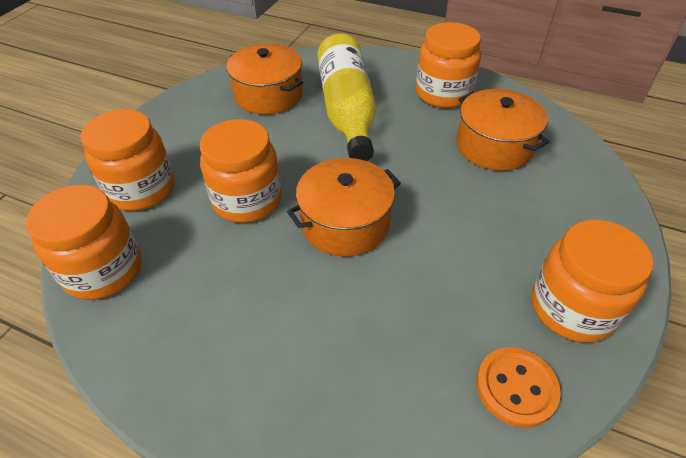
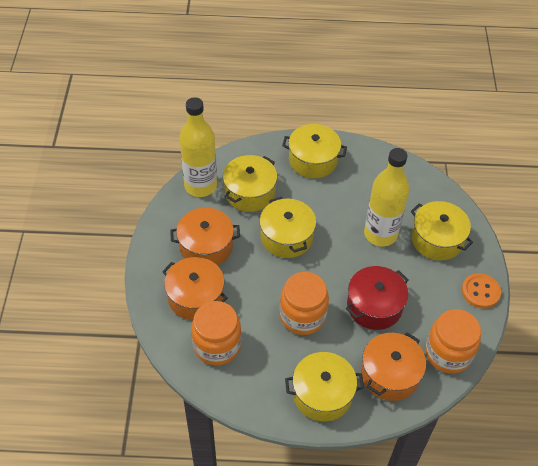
orange jar: 5 -> 3
red pot: 0 -> 1
yellow bottle: 1 -> 2
yellow pot: 0 -> 5

